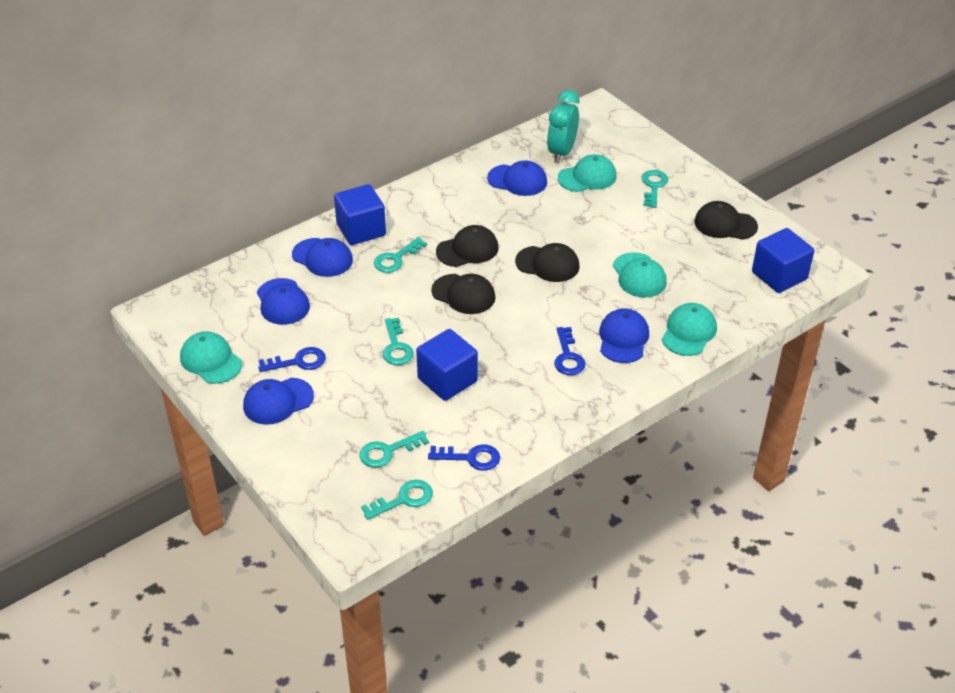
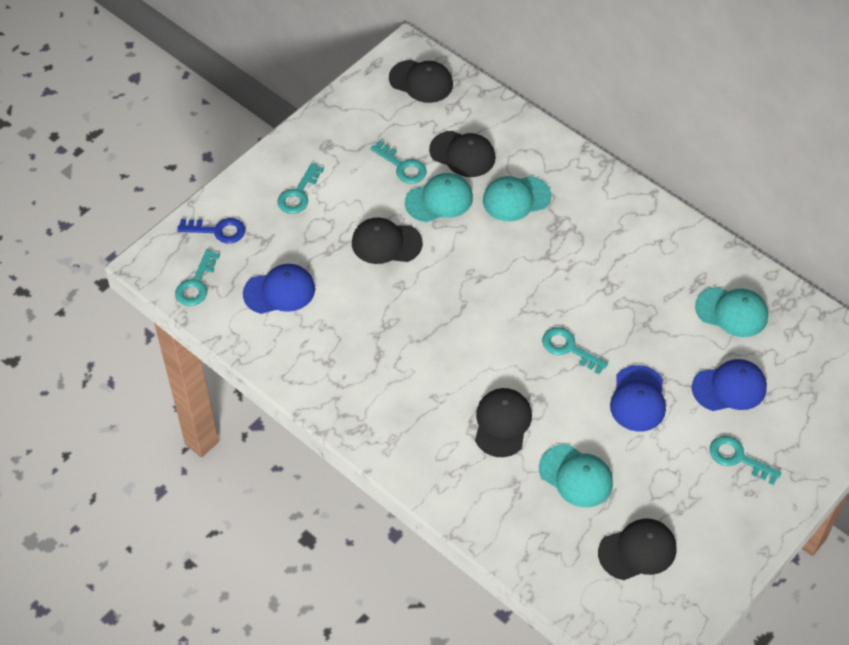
black cap: 4 -> 5
blue cap: 5 -> 3
blue cube: 3 -> 0
blue key: 3 -> 1
turquoise clock: 1 -> 0

